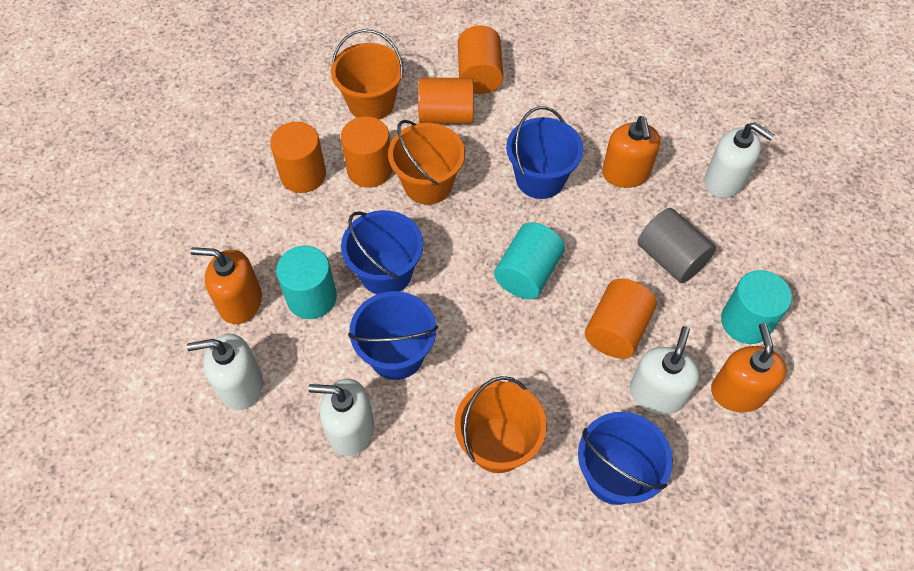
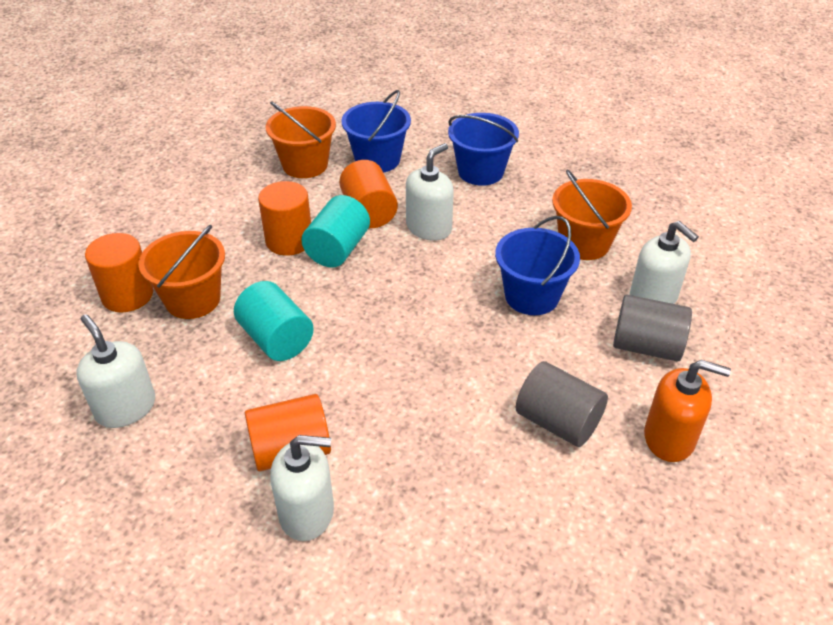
blue bucket: 4 -> 3
grey cylinder: 1 -> 2
orange cylinder: 5 -> 4
orange soap dispenser: 3 -> 1
turquoise cylinder: 3 -> 2

